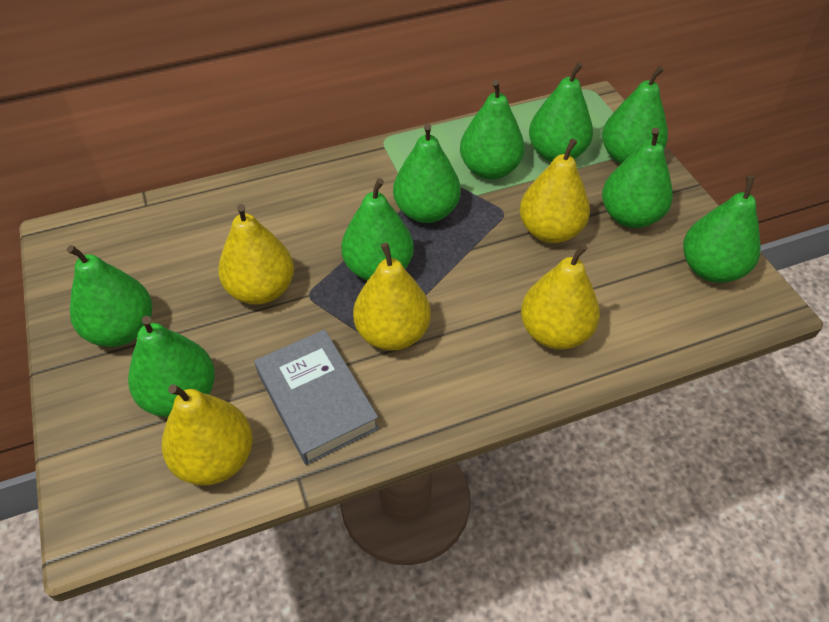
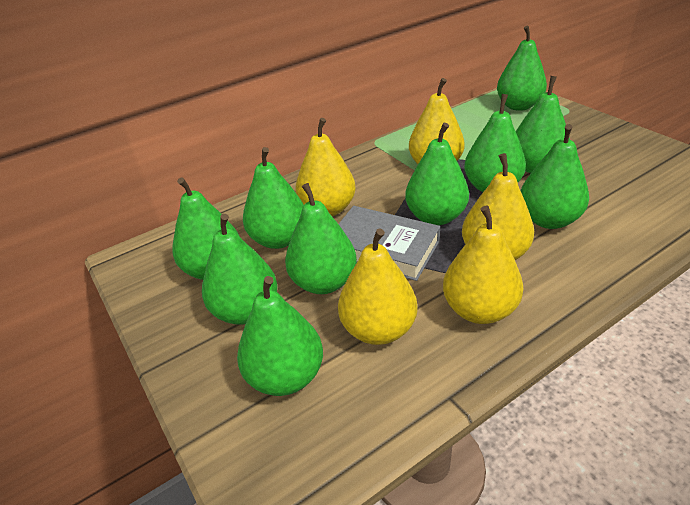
green pear: 9 -> 10

